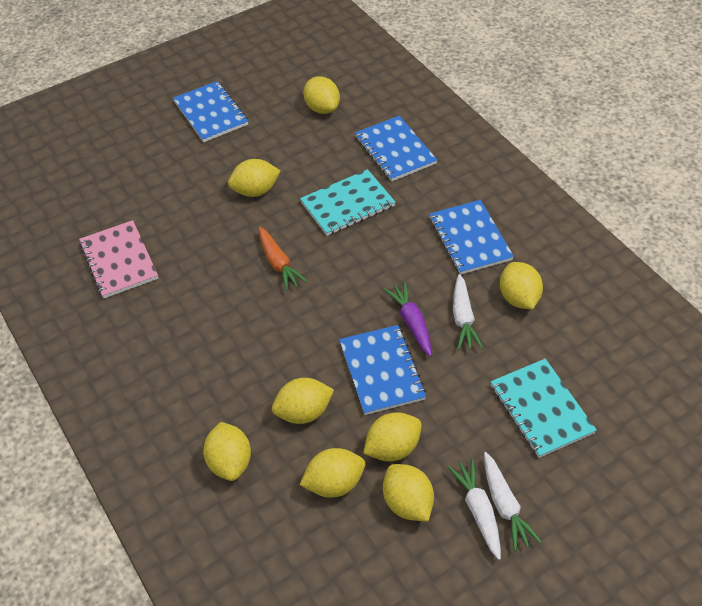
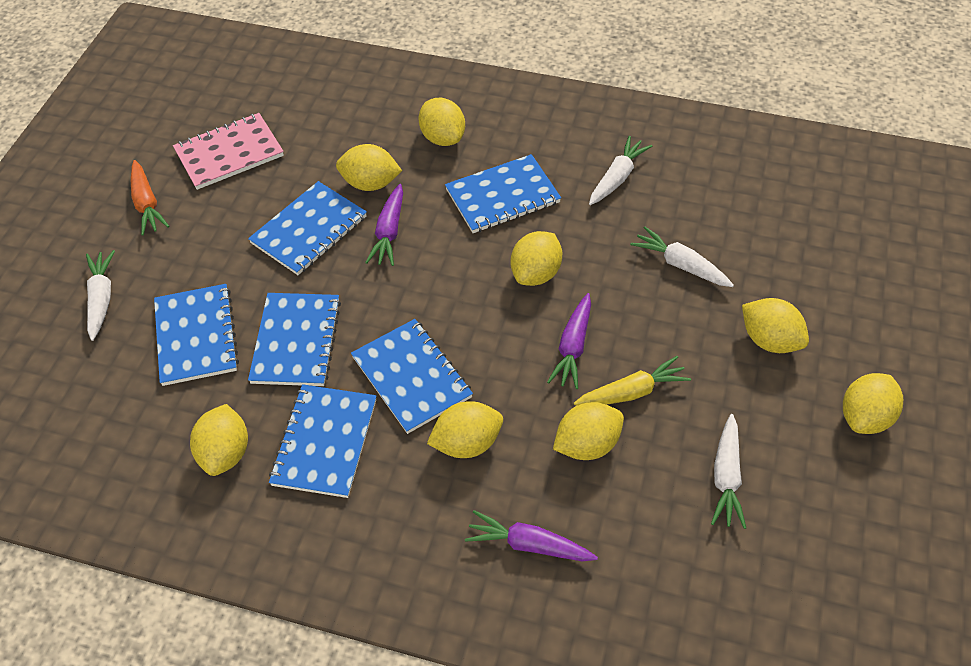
blue notebook: 4 -> 6
purple carrot: 1 -> 3
turquoise notebook: 2 -> 0
white carrot: 3 -> 4
yellow carrot: 0 -> 1

